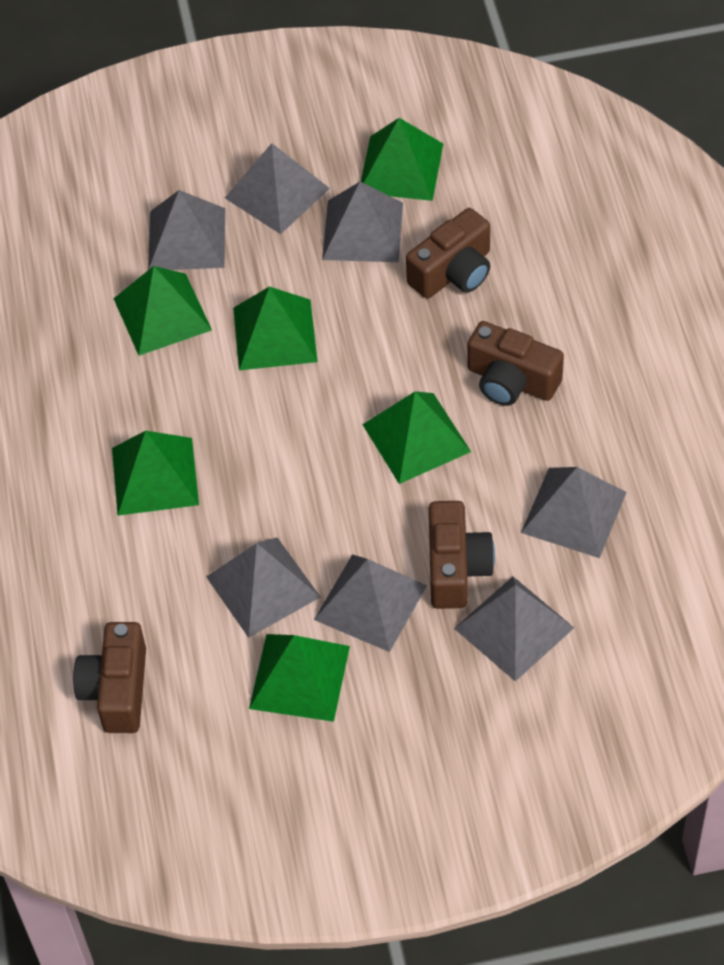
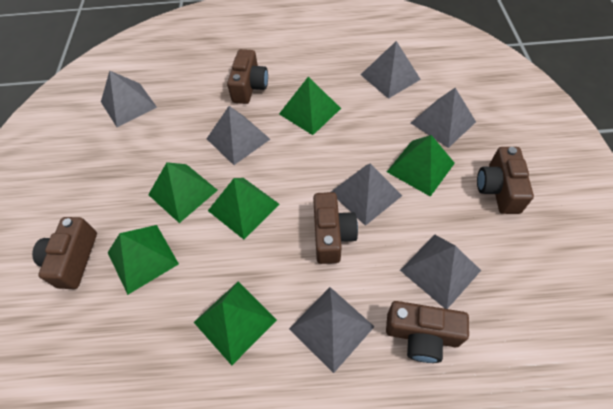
brown camera: 4 -> 5

